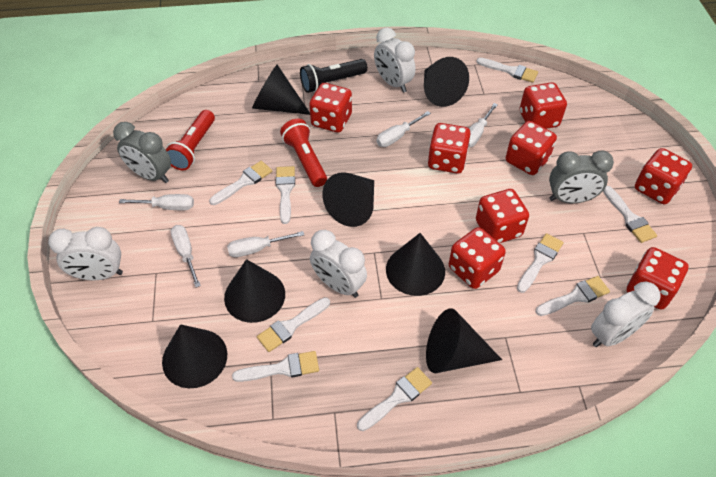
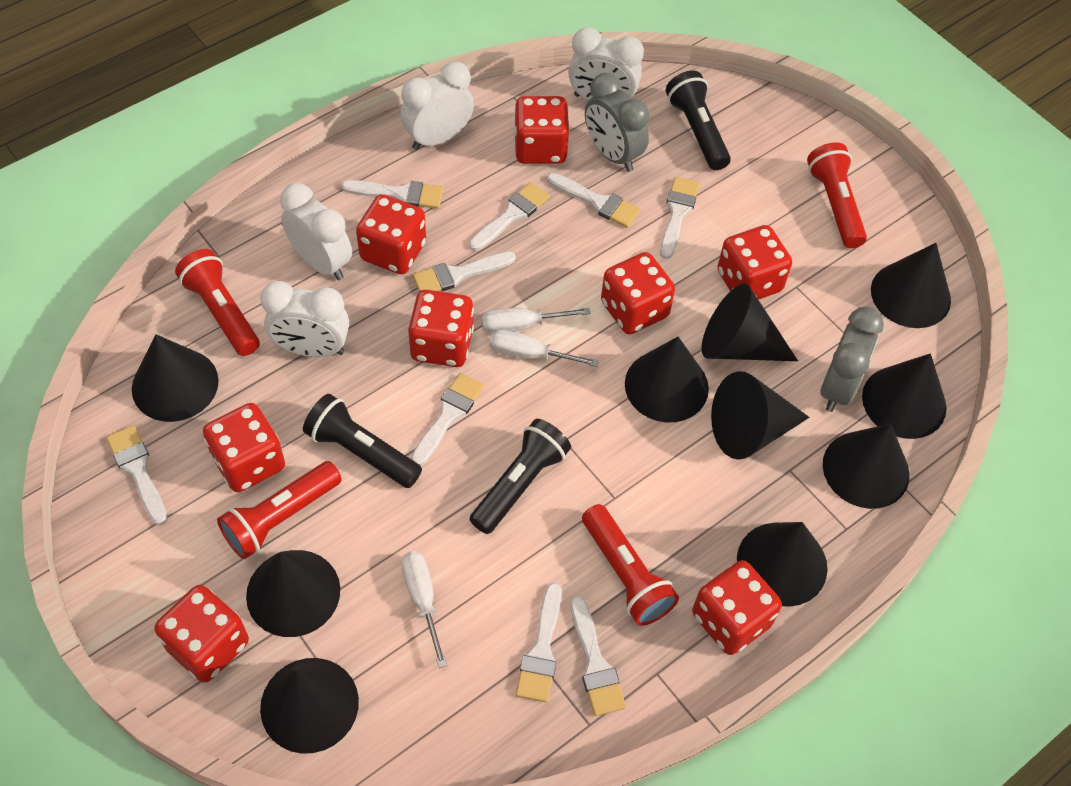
black cone: 7 -> 10
black flashlight: 1 -> 3
red flashlight: 2 -> 4
white screwdriver: 5 -> 3

